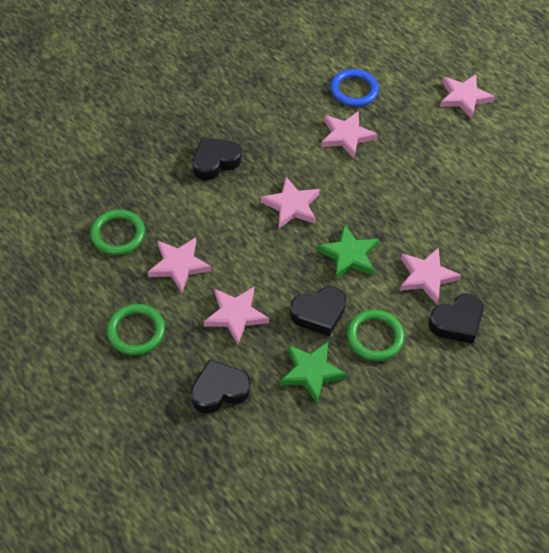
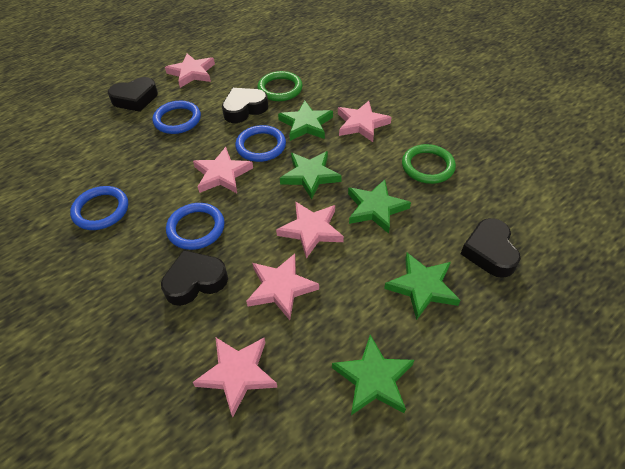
blue ring: 1 -> 4
green ring: 3 -> 2
green star: 2 -> 5

